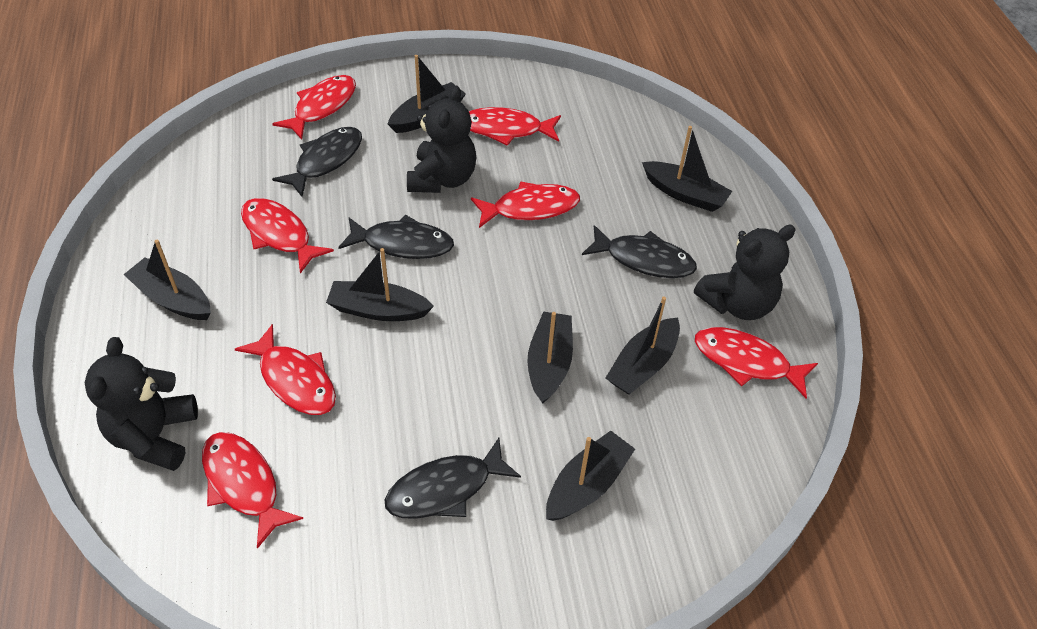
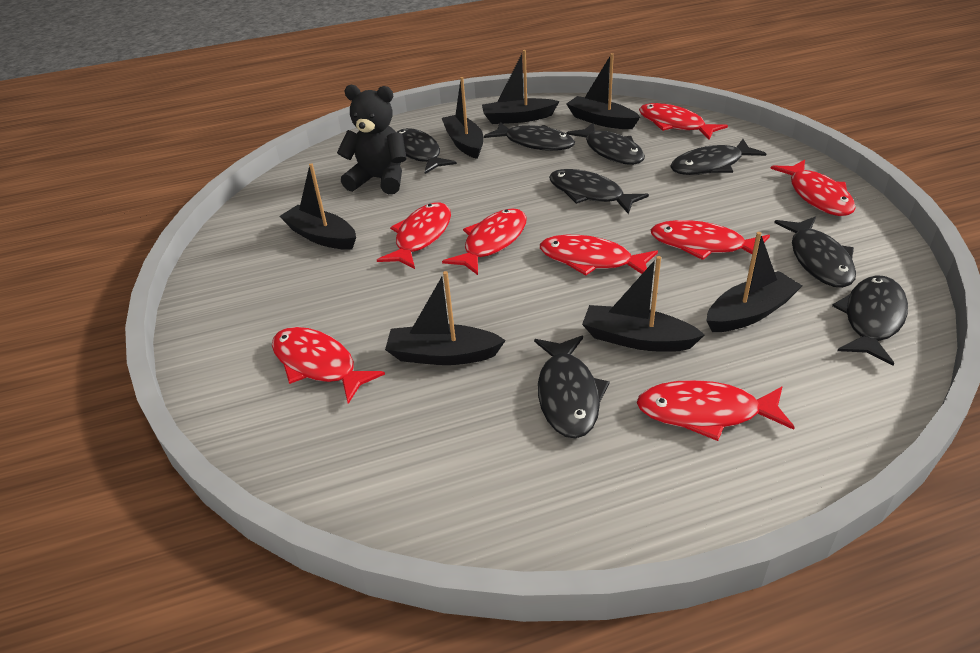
black fish: 4 -> 8
black teddy bear: 3 -> 1
red fish: 7 -> 8

